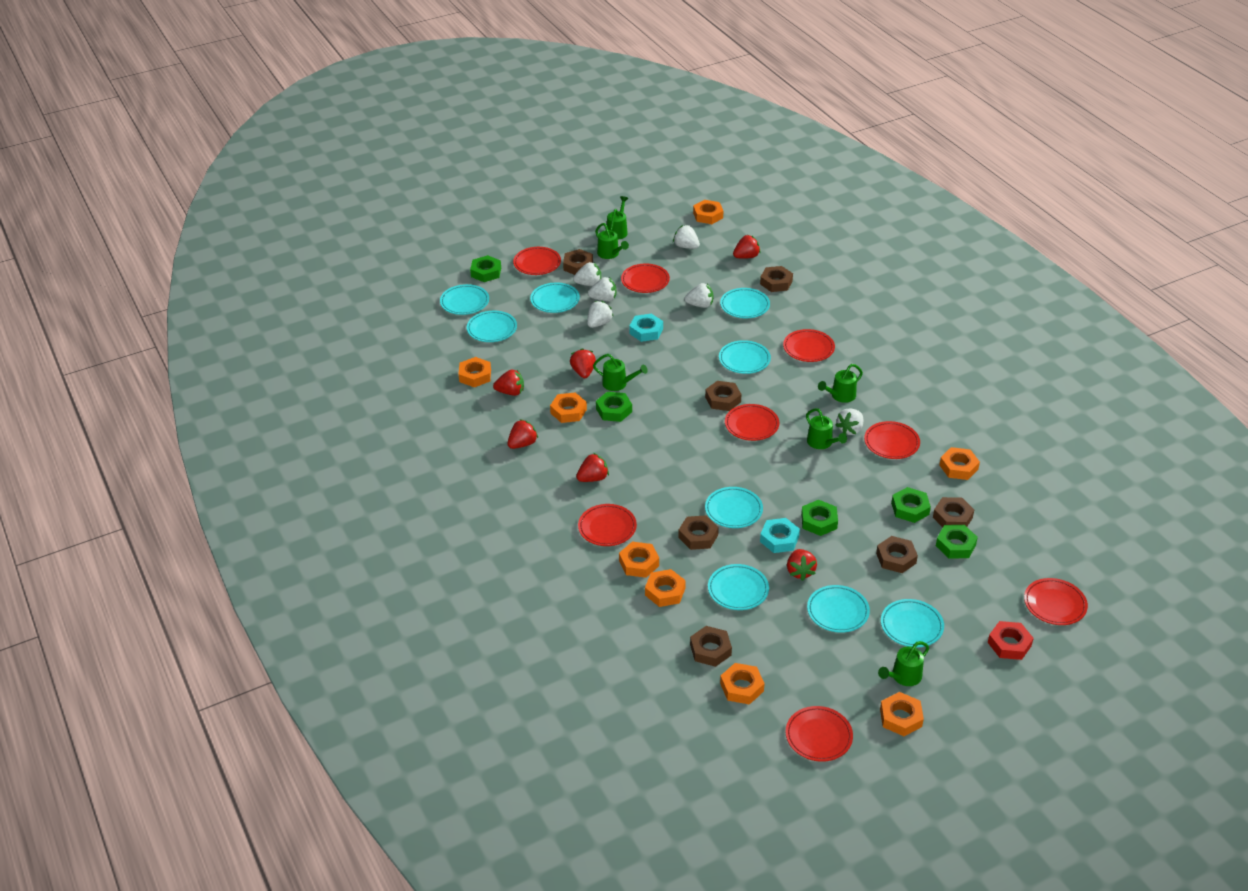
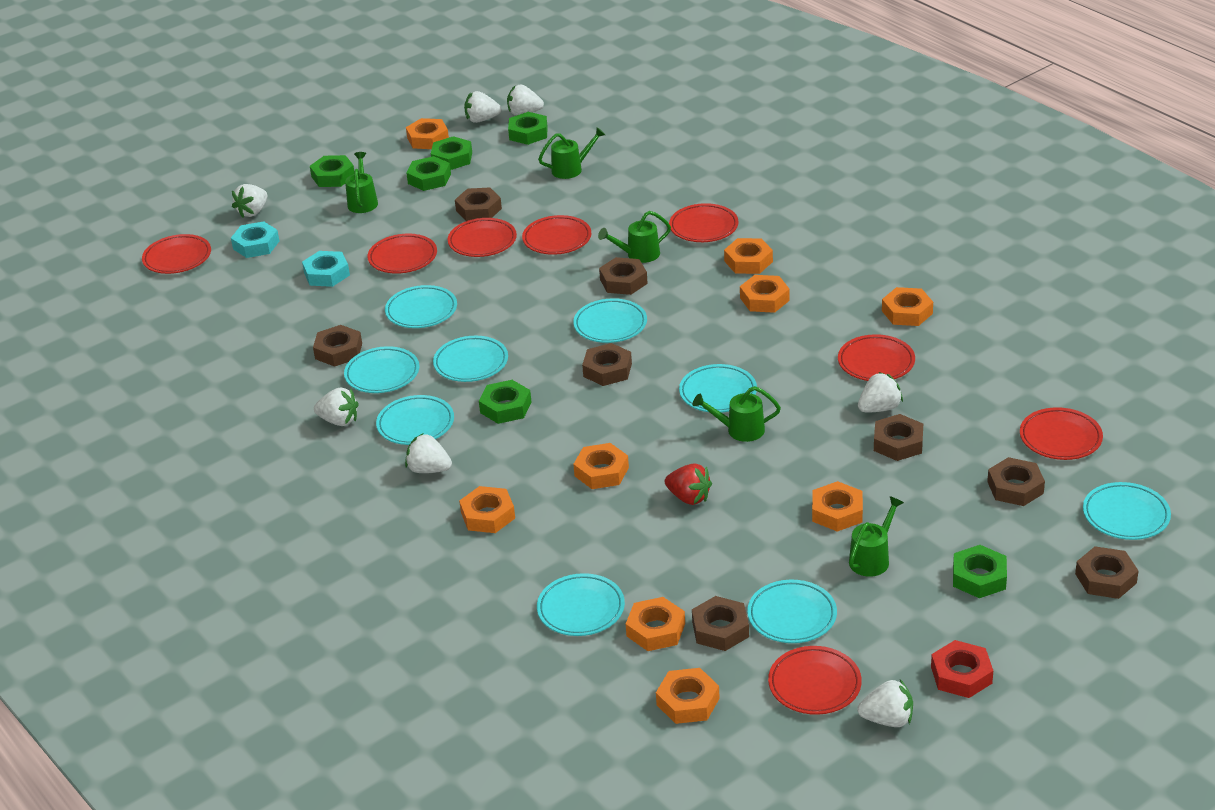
brown nut: 7 -> 8
green nut: 5 -> 6
green watering can: 6 -> 5
orange nut: 8 -> 9
red strawberry: 6 -> 1
white strawberry: 6 -> 7

